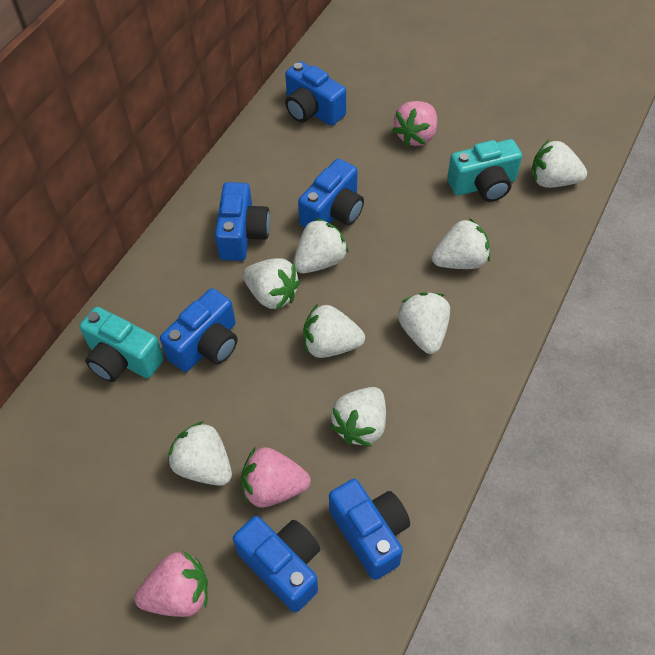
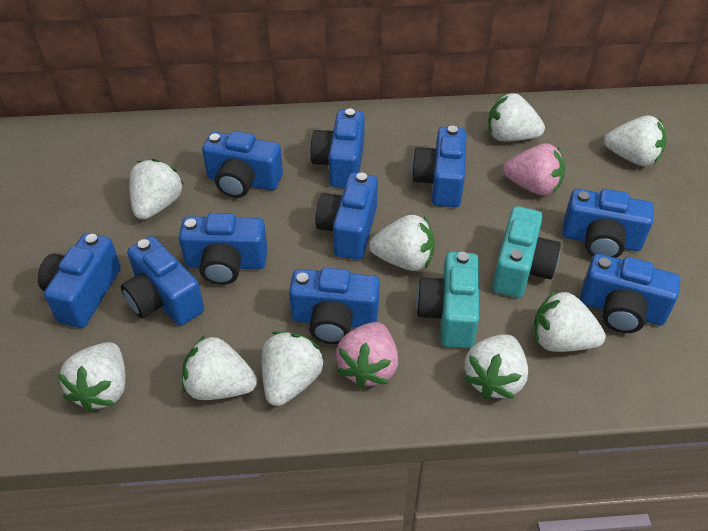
blue camera: 6 -> 10
pink strawberry: 3 -> 2
white strawberry: 8 -> 9

